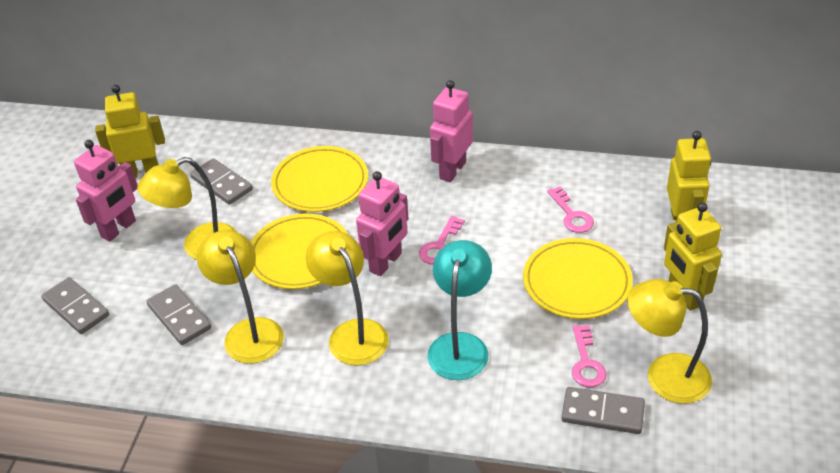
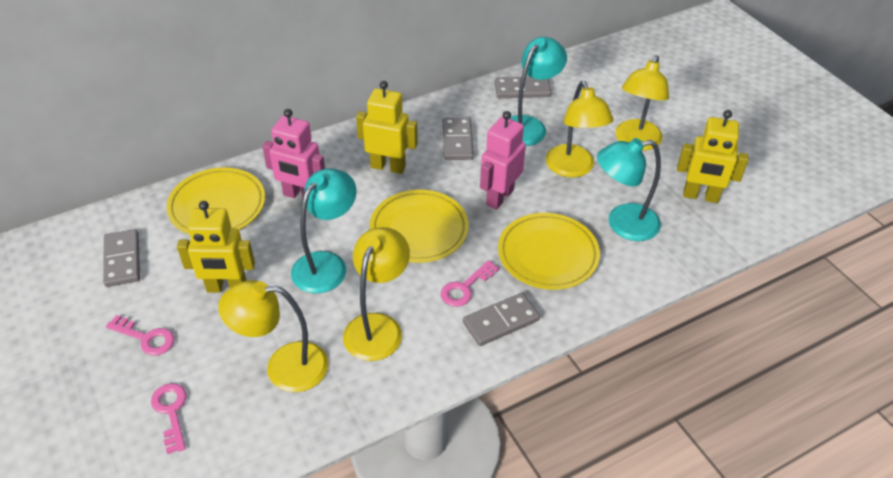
pink robot: 3 -> 2
turquoise lamp: 1 -> 3

